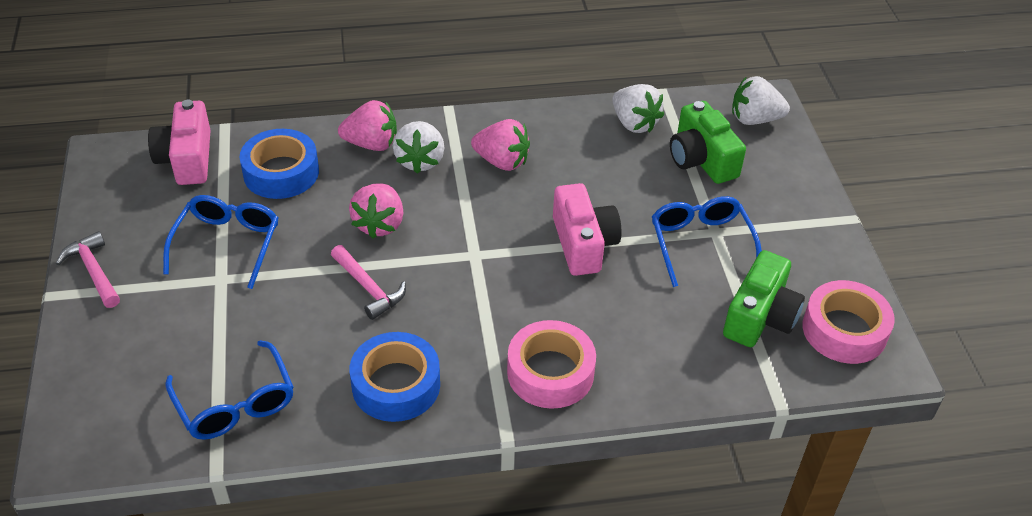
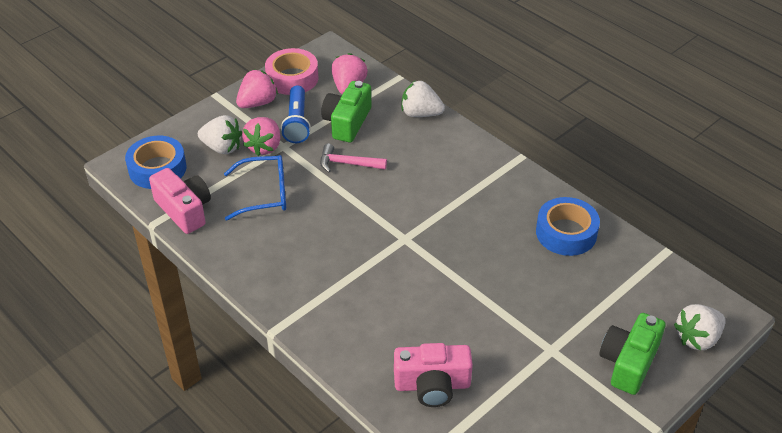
blue flashlight: 0 -> 1
blue glasses: 3 -> 1
pink hammer: 2 -> 1
pink tape: 2 -> 1

